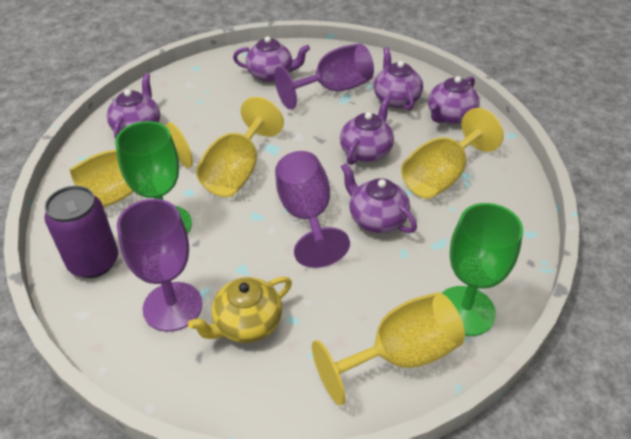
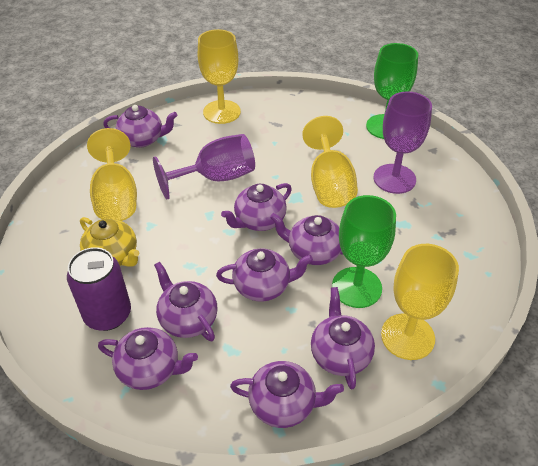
purple goblet: 3 -> 2
purple teapot: 6 -> 8

